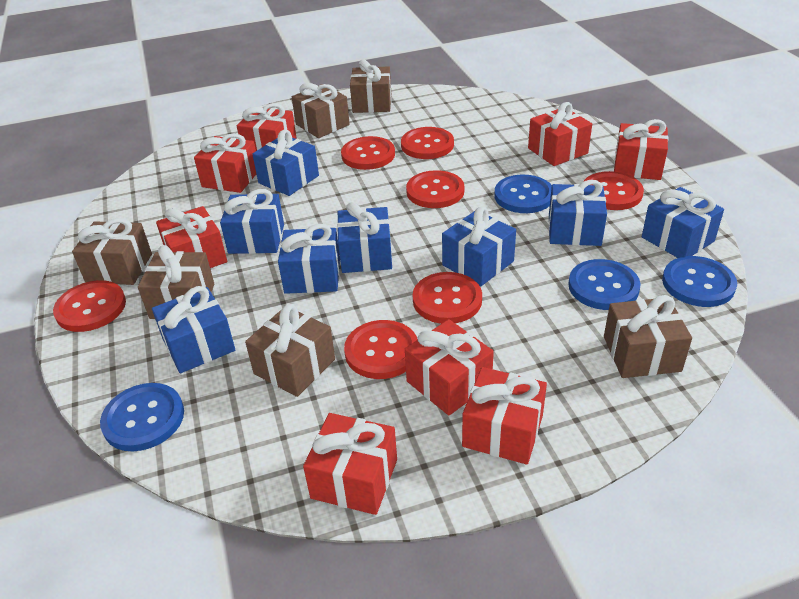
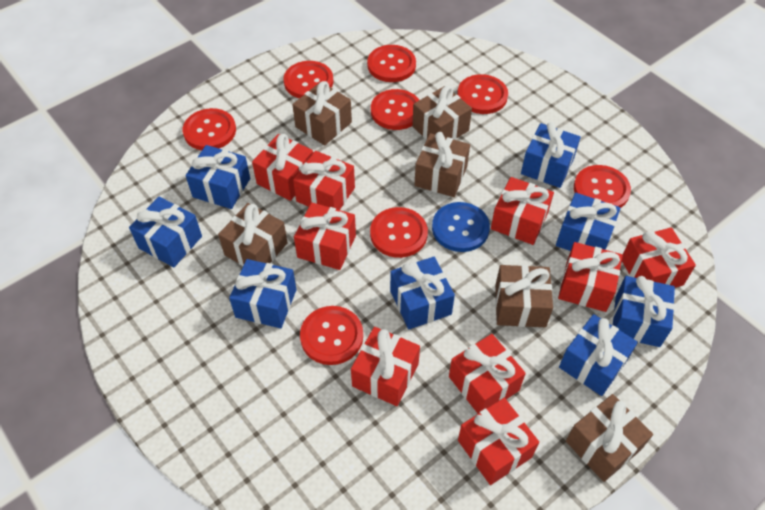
blue button: 4 -> 1
red button: 7 -> 8
red gift: 8 -> 9

